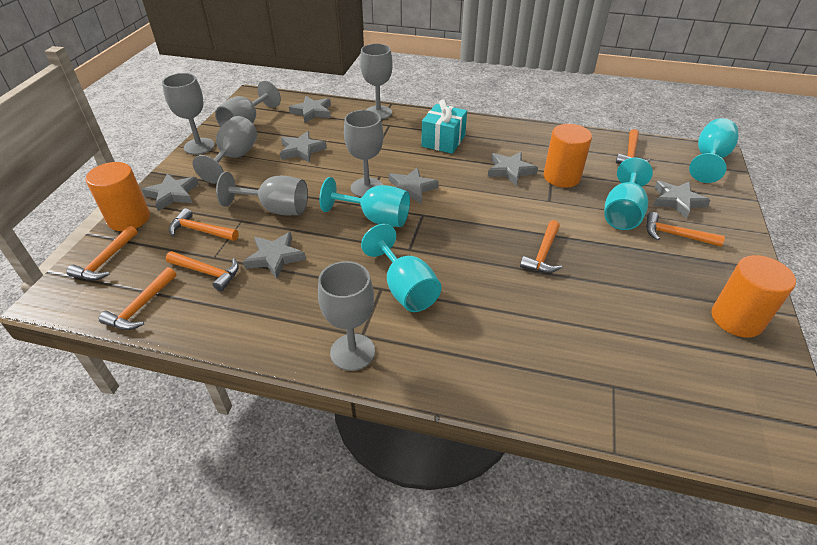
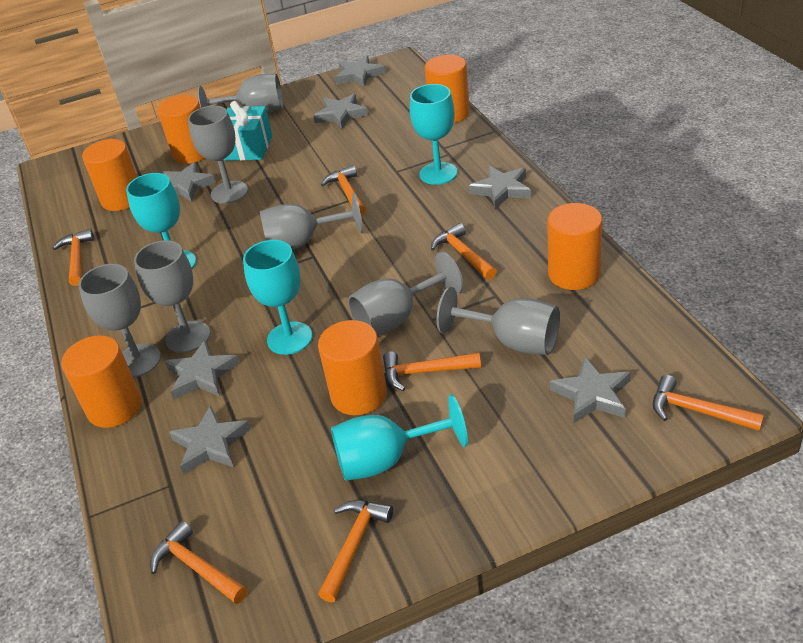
orange cylinder: 3 -> 6

